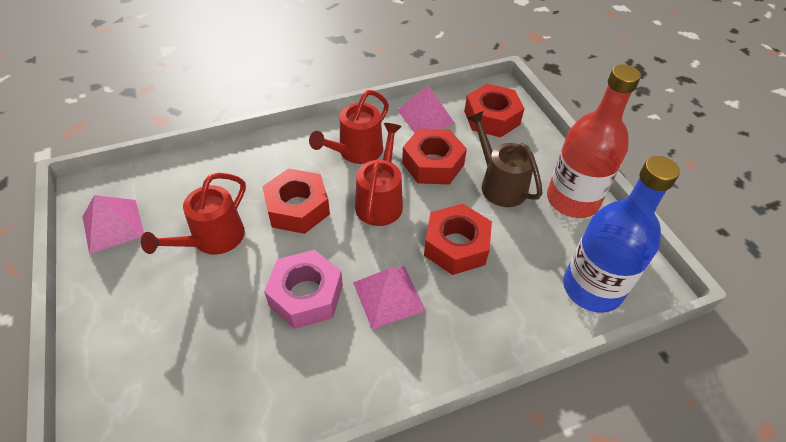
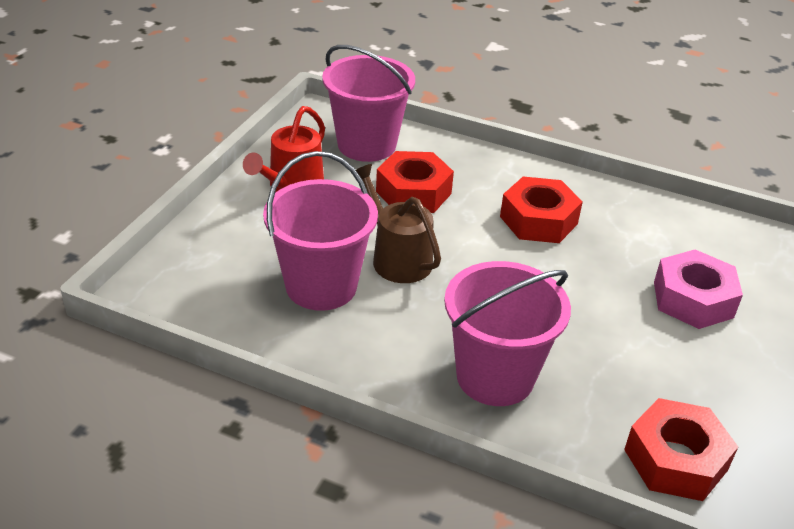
blue bottle: 1 -> 0
pink bucket: 0 -> 3
pink pyramid: 3 -> 0
red bottle: 1 -> 0
red nut: 4 -> 3
red watering can: 3 -> 1

